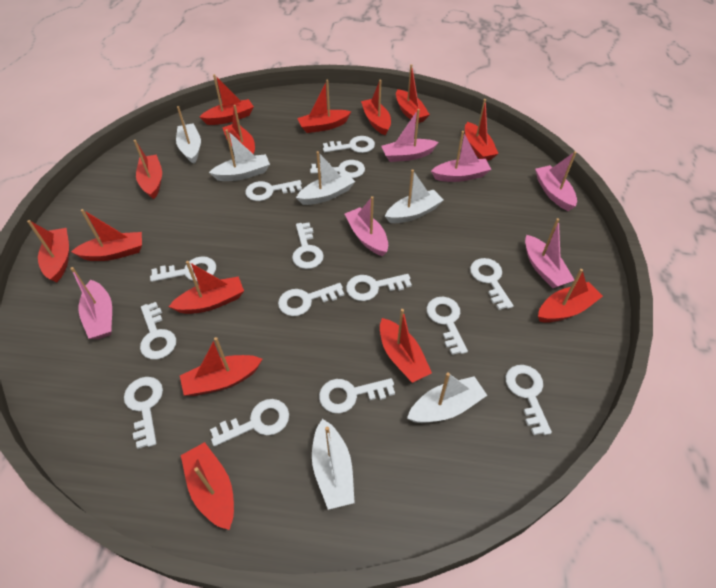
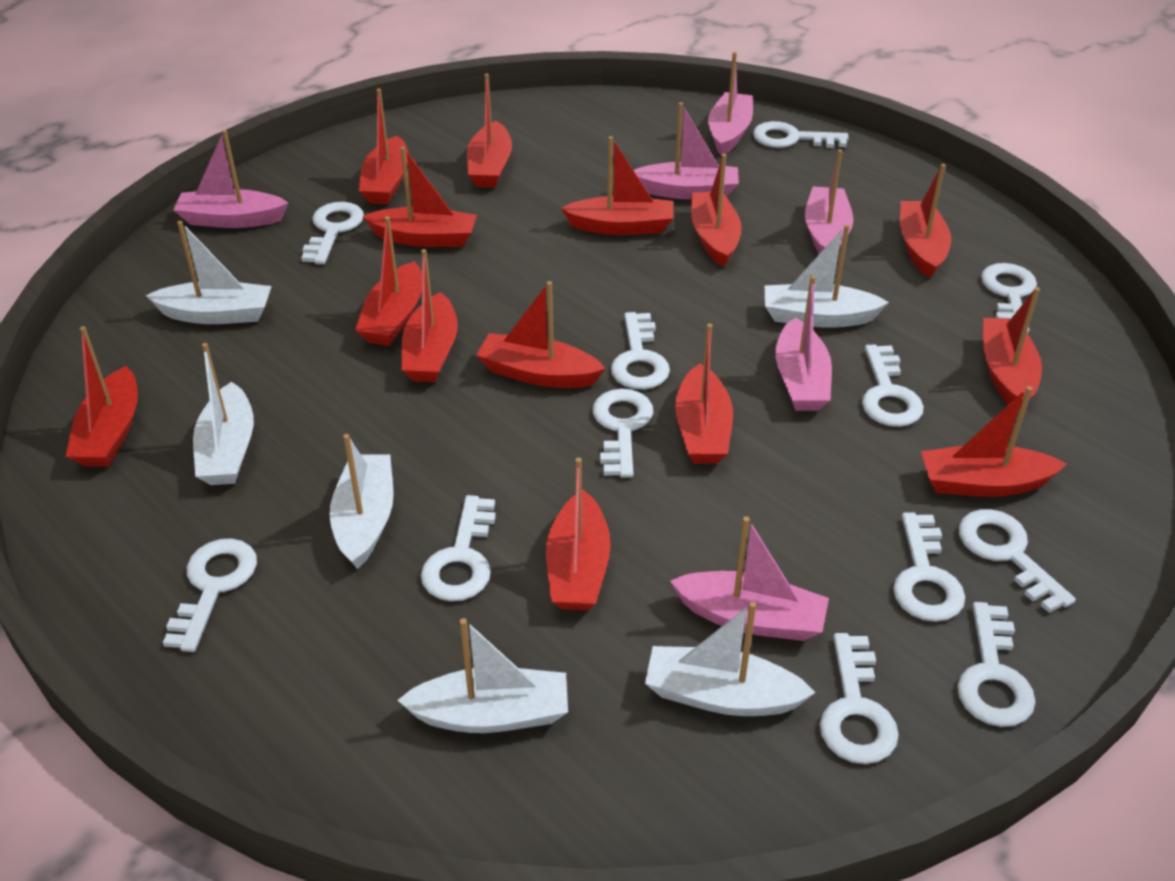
white key: 14 -> 12

